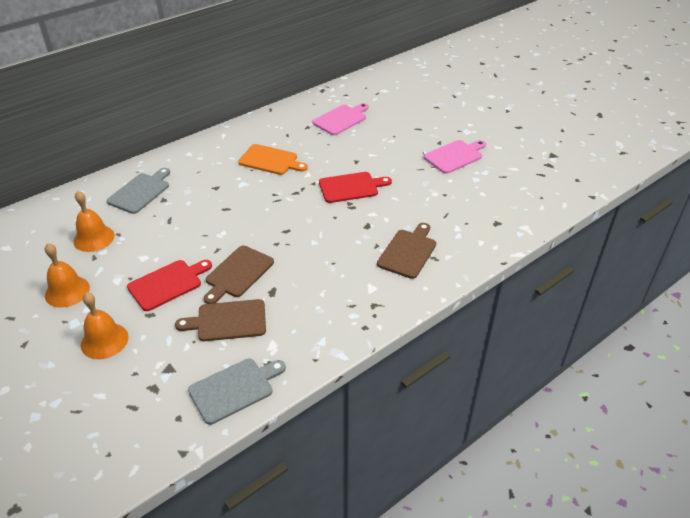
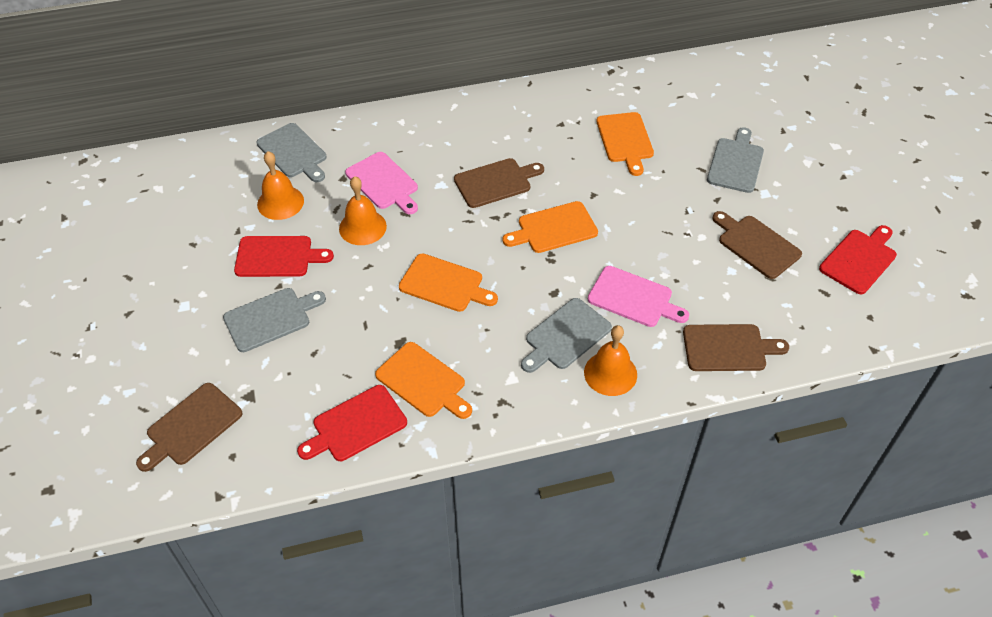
brown cutting board: 3 -> 4
grey cutting board: 2 -> 4
orange cutting board: 1 -> 4
red cutting board: 2 -> 3

